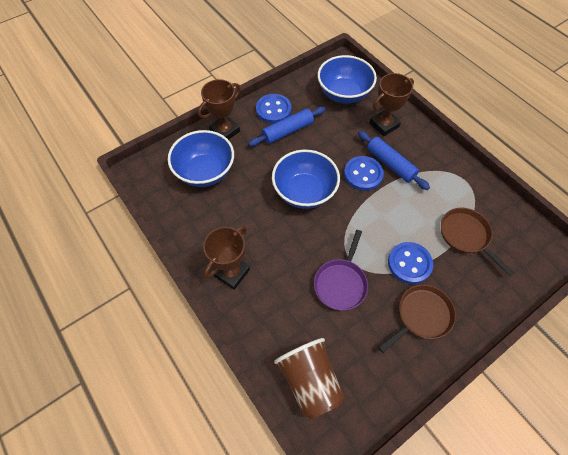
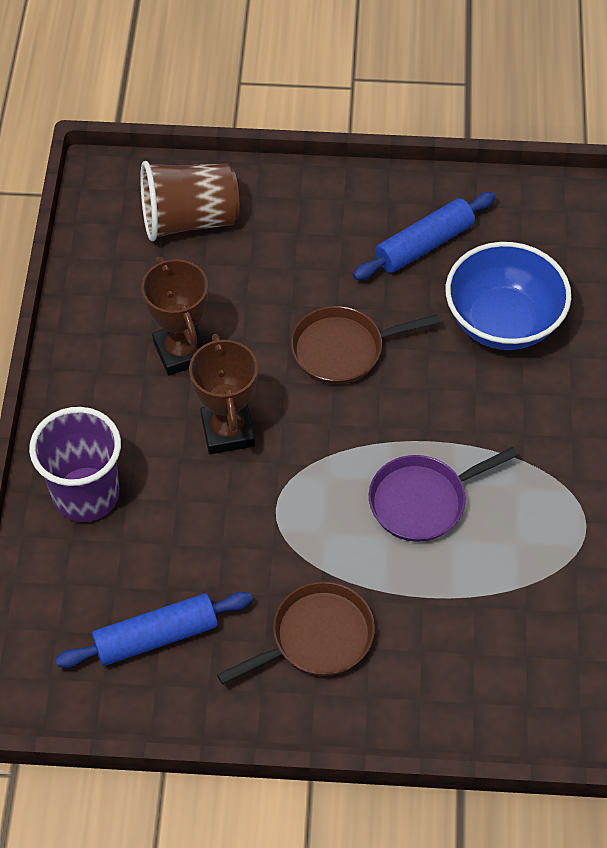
blue bowl: 3 -> 1
blue button: 3 -> 0
brown trophy: 3 -> 2
purple cup: 0 -> 1

